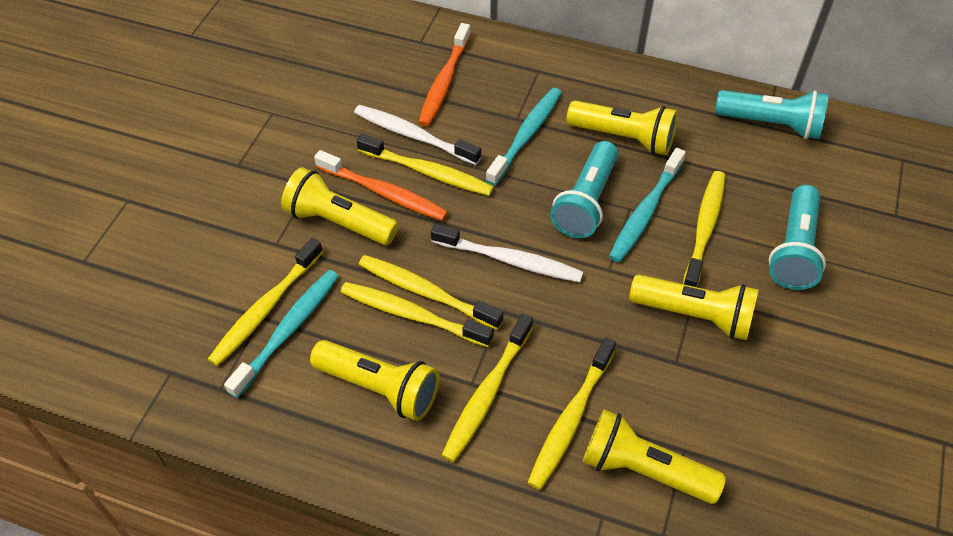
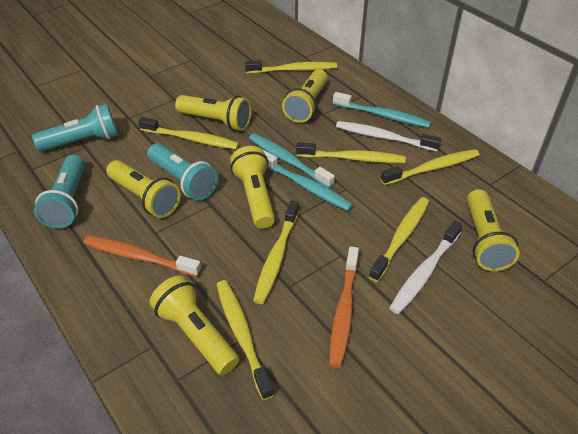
yellow flashlight: 5 -> 6

